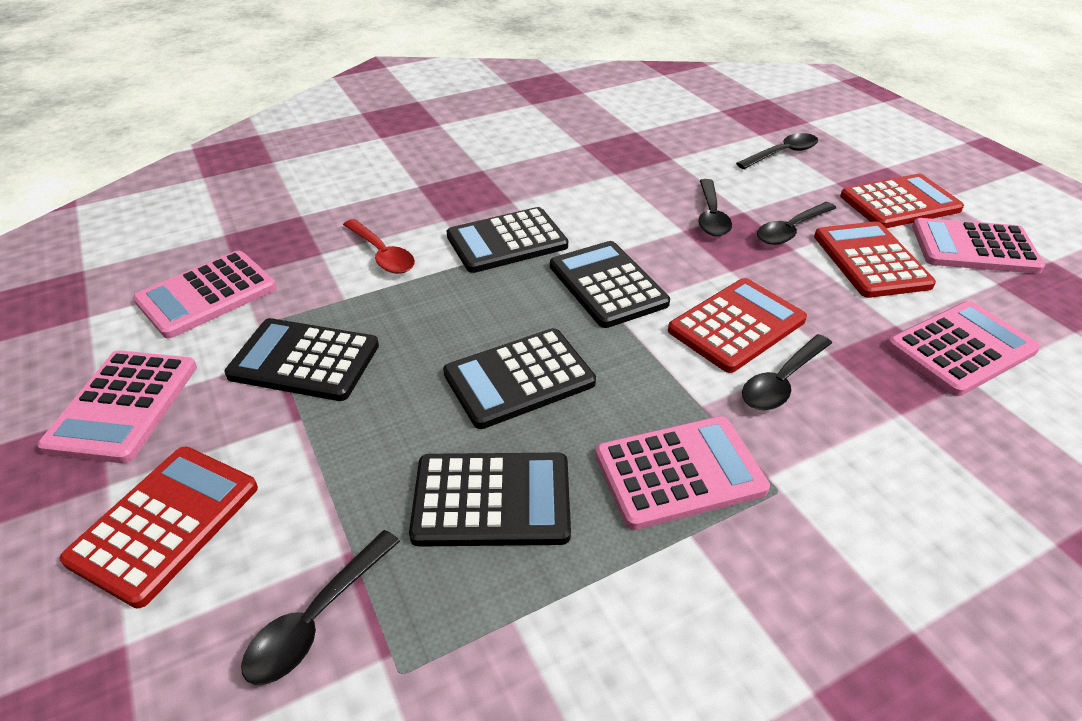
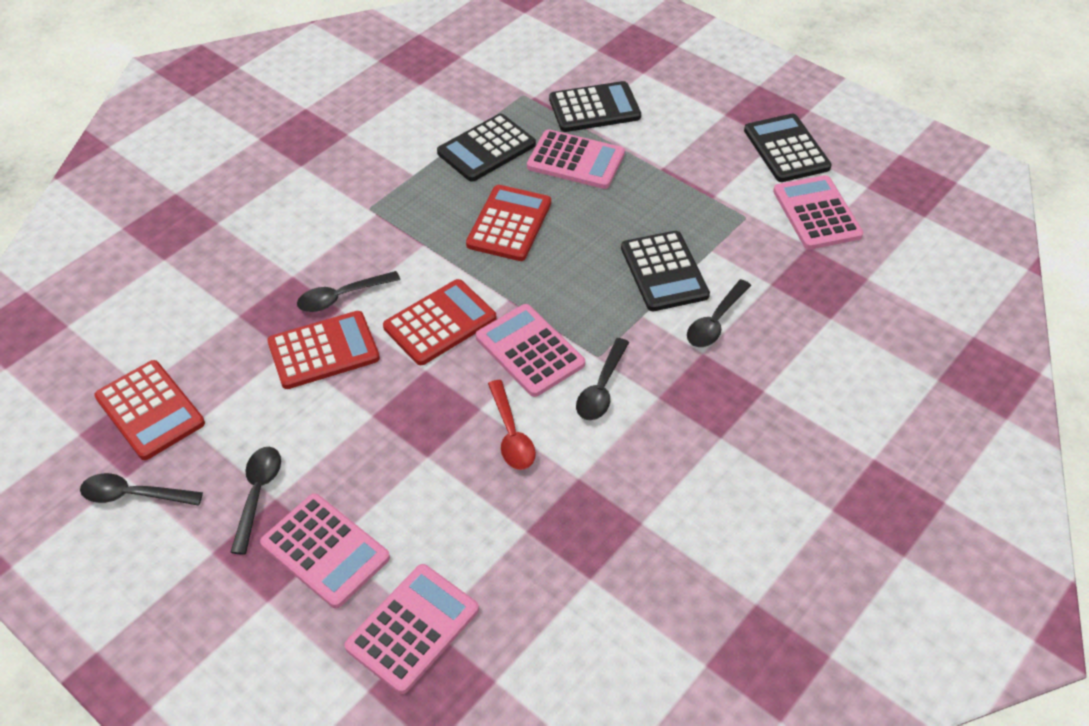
black calculator: 5 -> 4

